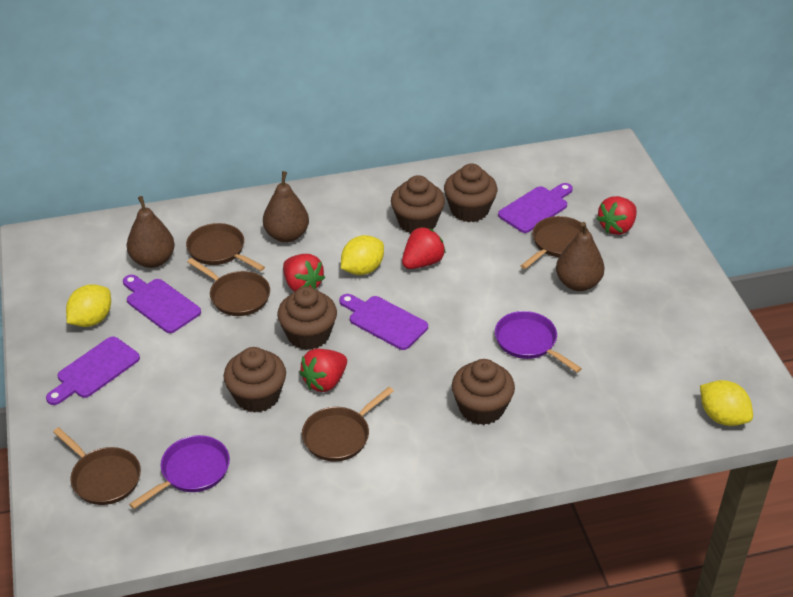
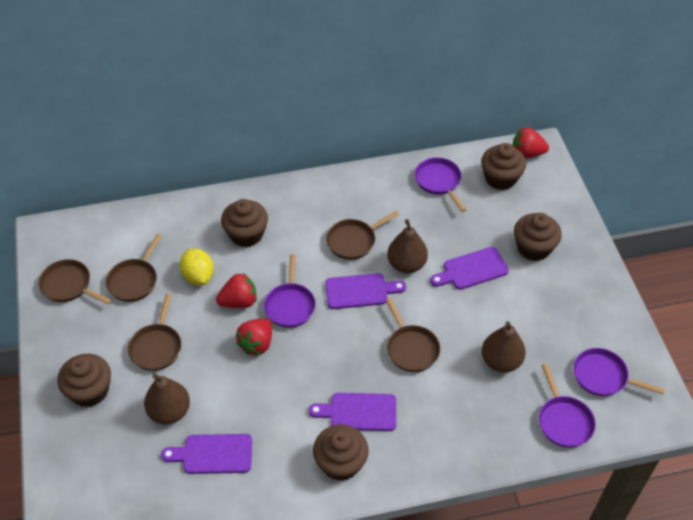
purple pan: 2 -> 4
red strawberry: 4 -> 3
yellow lemon: 3 -> 1

